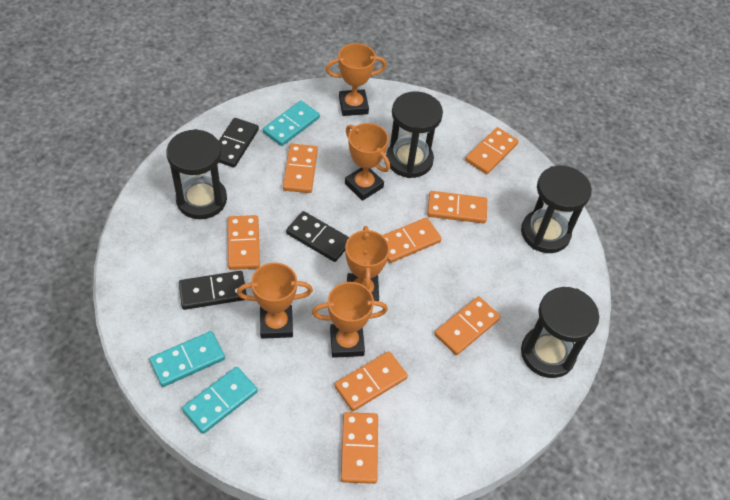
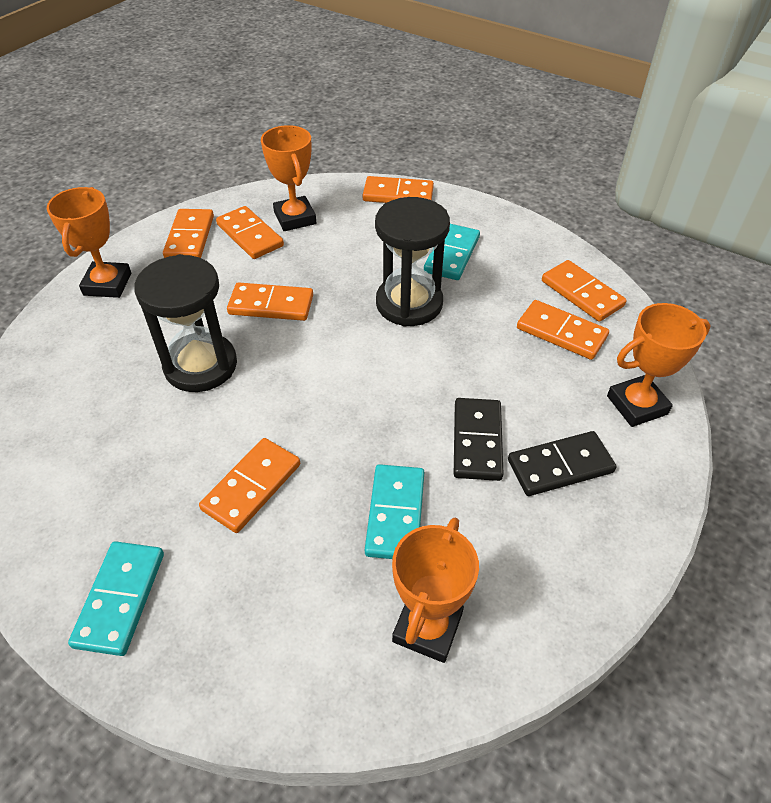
black domino: 3 -> 2
black hourglass: 4 -> 2
orange domino: 8 -> 7
orange trophy: 5 -> 4

